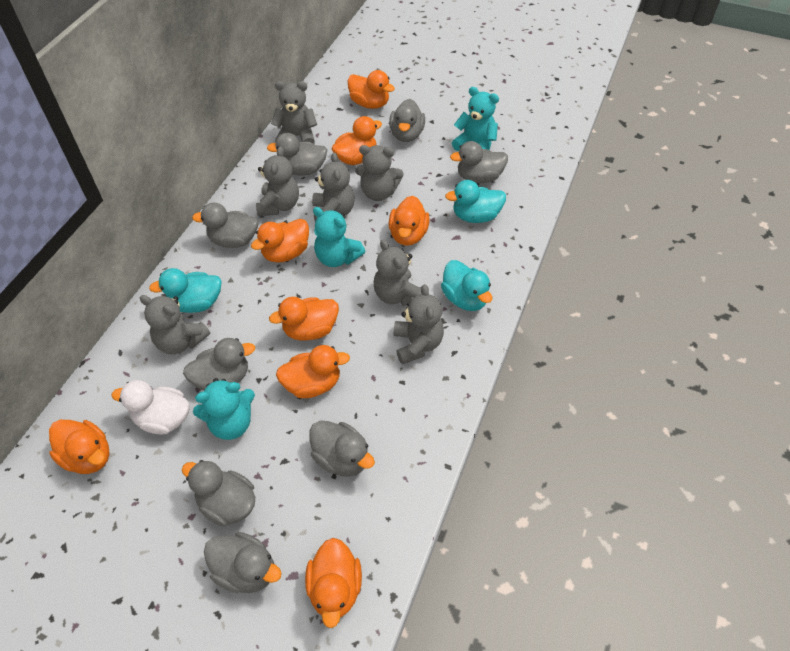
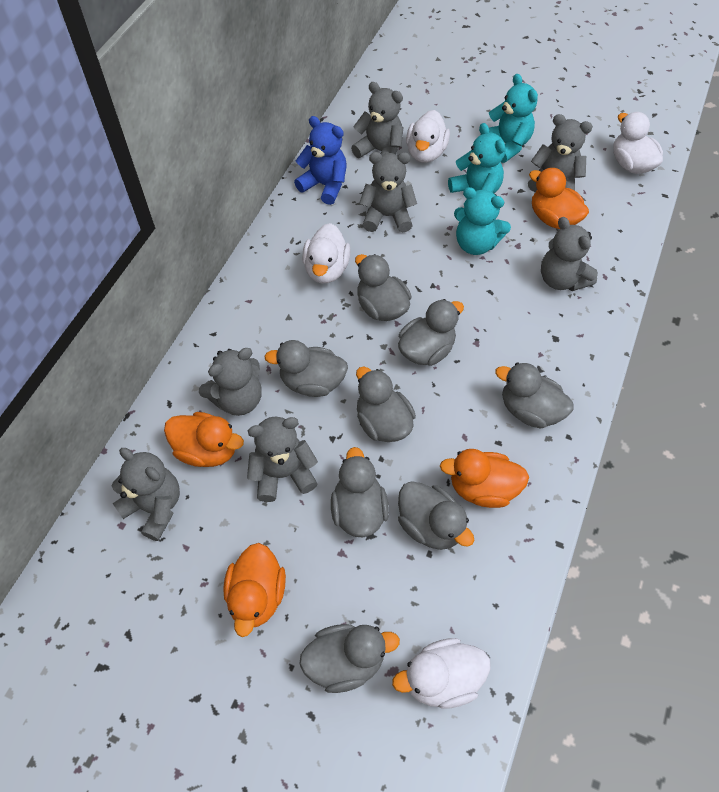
blue teddy bear: 0 -> 1
orange duck: 8 -> 4
turquoise duck: 3 -> 0
white duck: 1 -> 4

